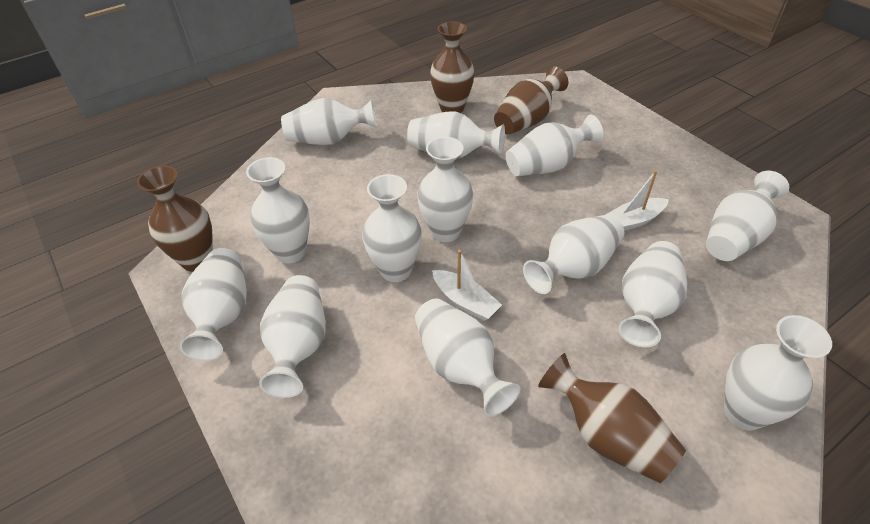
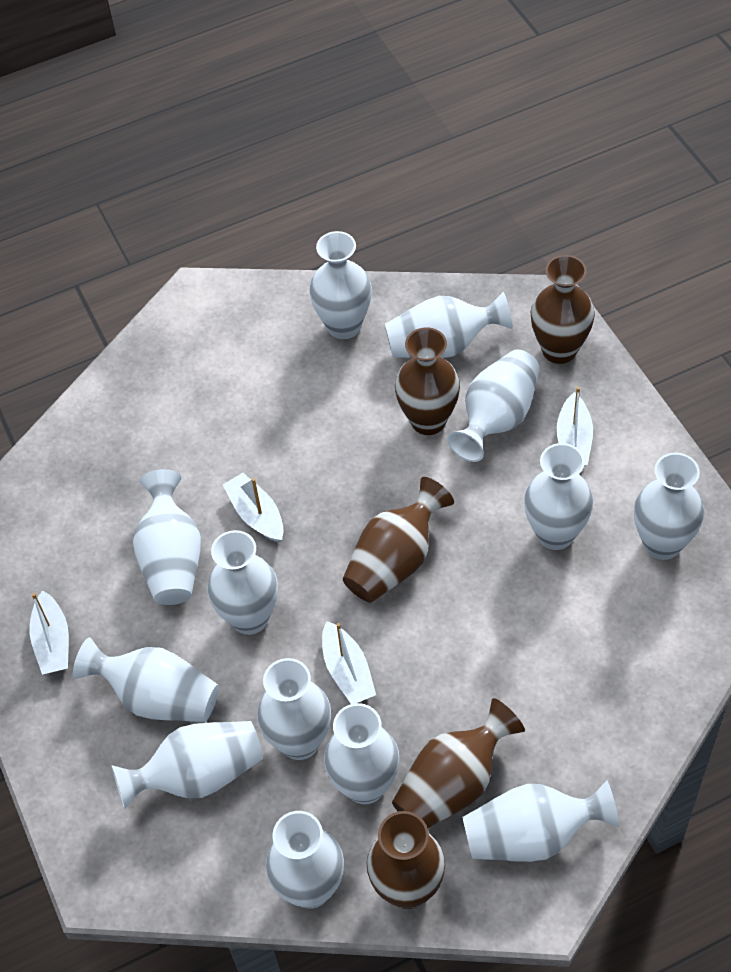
brown vase: 4 -> 5
white boat: 2 -> 4

